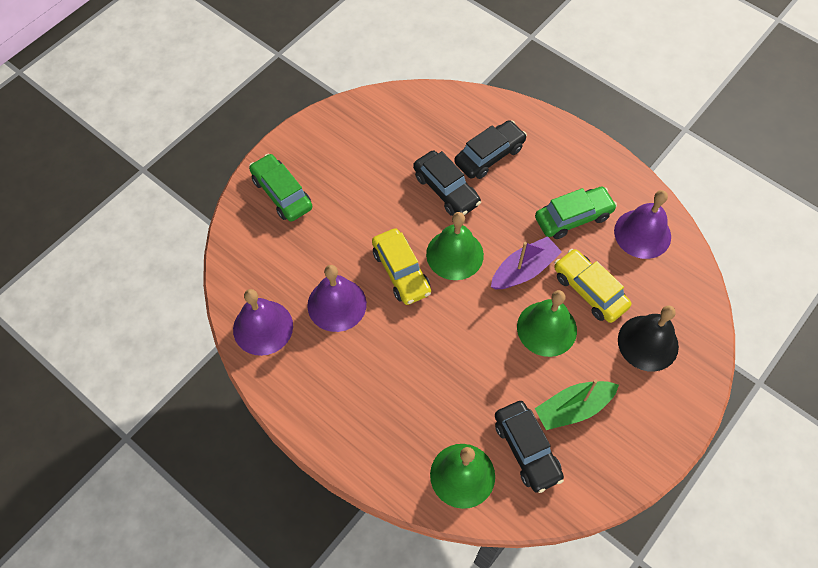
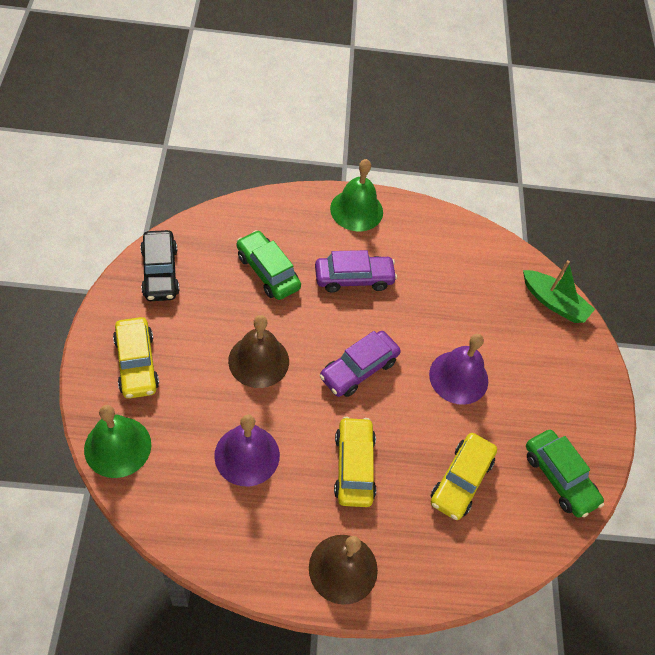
black bell: 1 -> 0
black car: 3 -> 1
brown bell: 0 -> 2
green bell: 3 -> 2
purple bell: 3 -> 2
purple boat: 1 -> 0
purple car: 0 -> 2
yellow car: 2 -> 3

